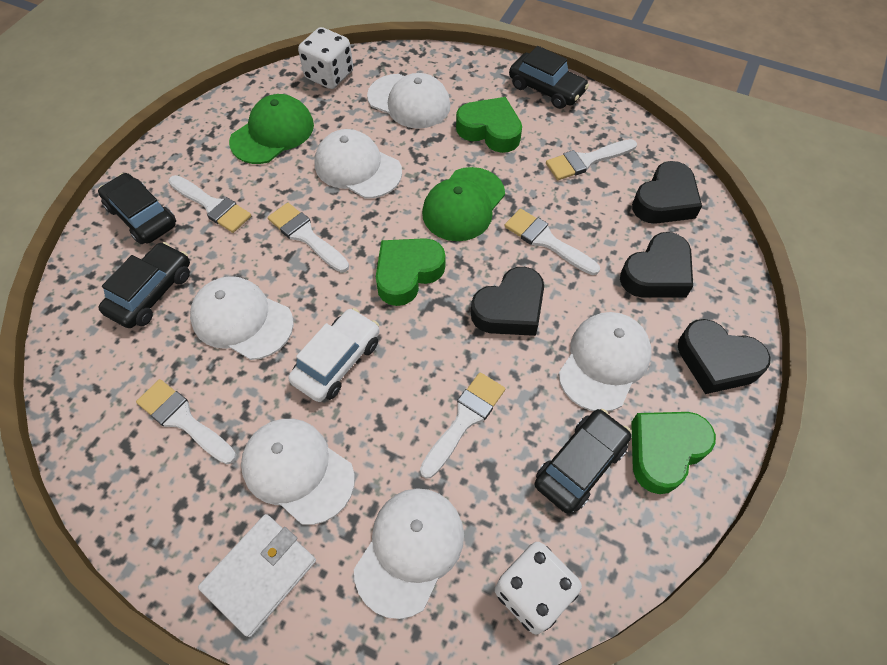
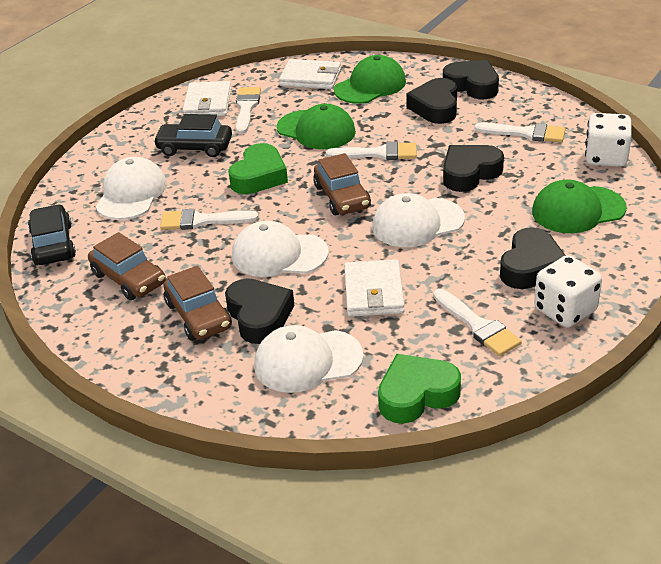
black car: 4 -> 2
black heart: 4 -> 5
brown car: 0 -> 3
green cap: 2 -> 3
green heart: 3 -> 2
white brush: 6 -> 5
white cap: 6 -> 4
white car: 1 -> 0
white wallet: 1 -> 3

